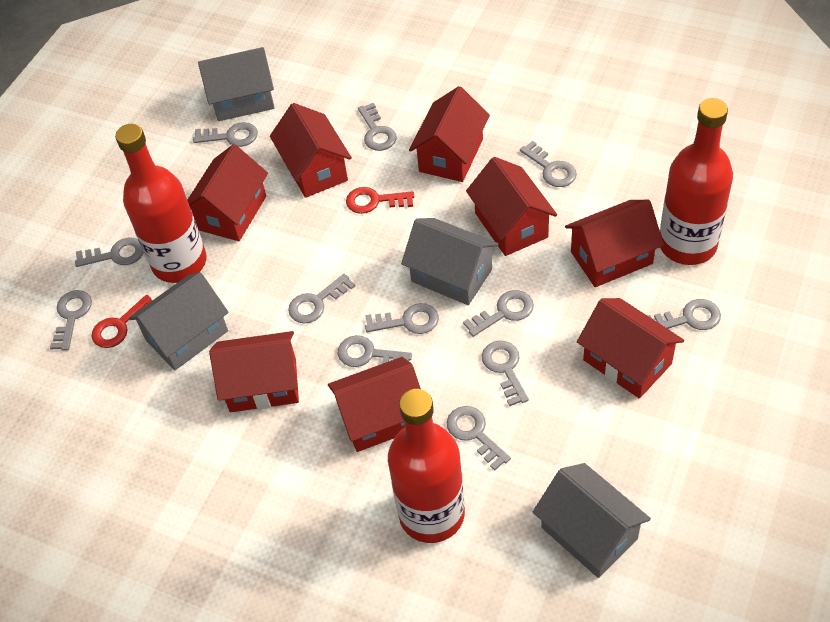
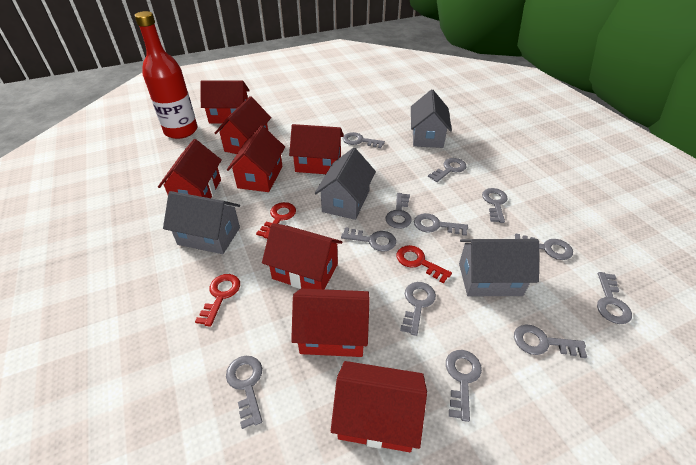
red bottle: 3 -> 1
red key: 2 -> 3

